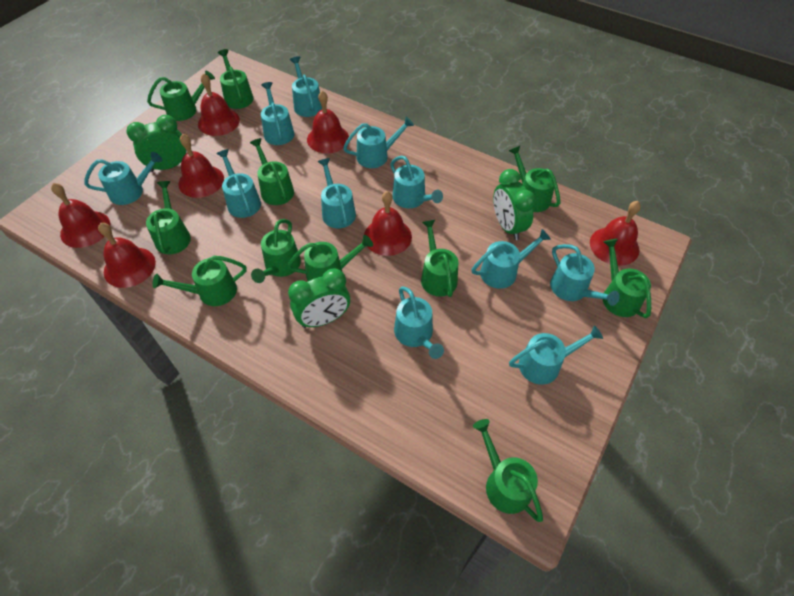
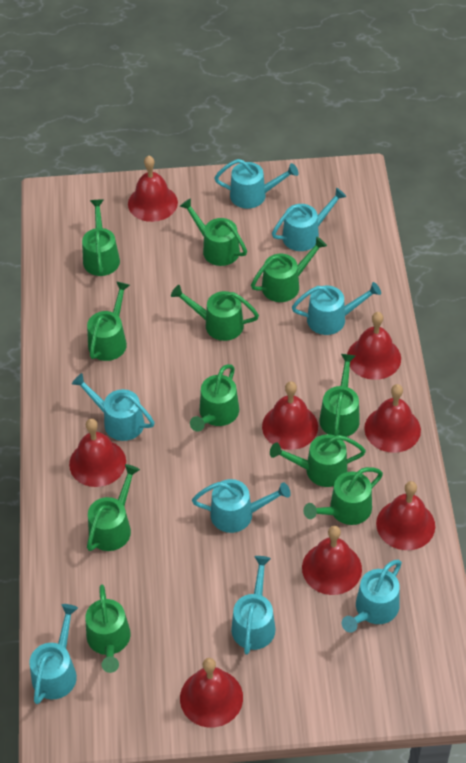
green clock: 3 -> 0
red bell: 7 -> 8
turquoise watering can: 11 -> 8

